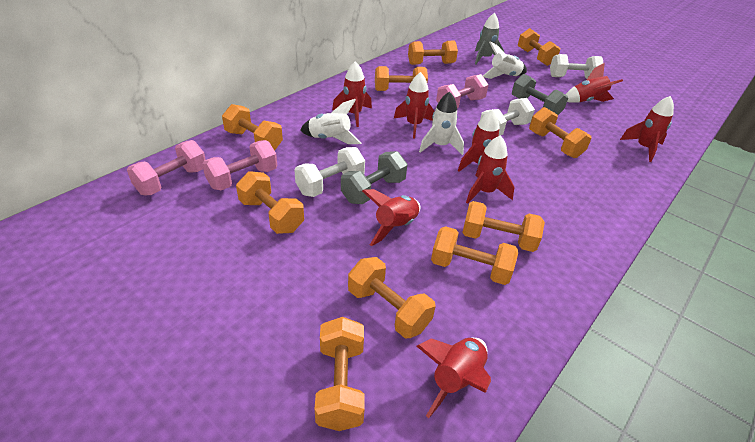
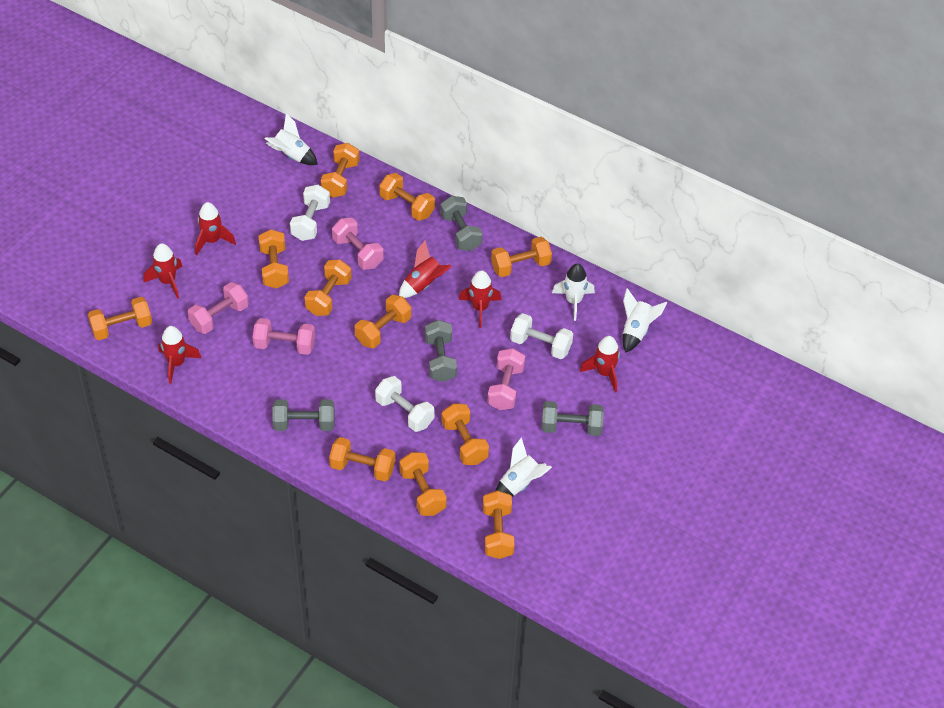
grey dumbbell: 2 -> 4
grey rocket: 1 -> 0
orange dumbbell: 10 -> 11
pink dumbbell: 3 -> 4
red rocket: 8 -> 6
white rocket: 3 -> 4

